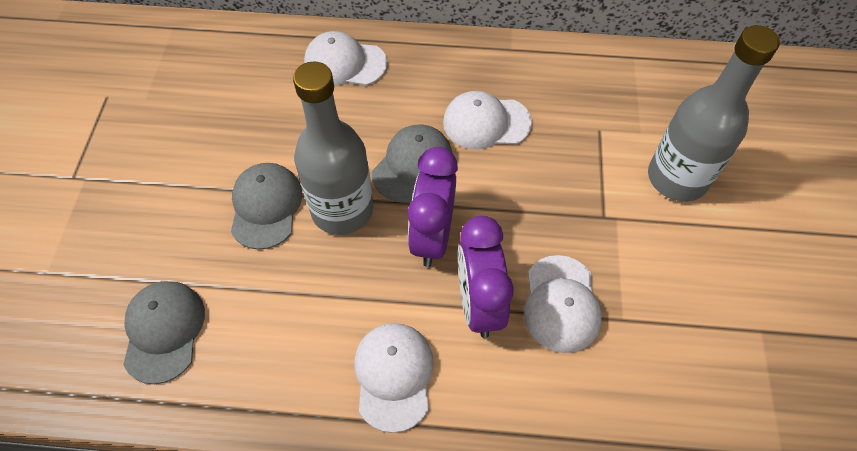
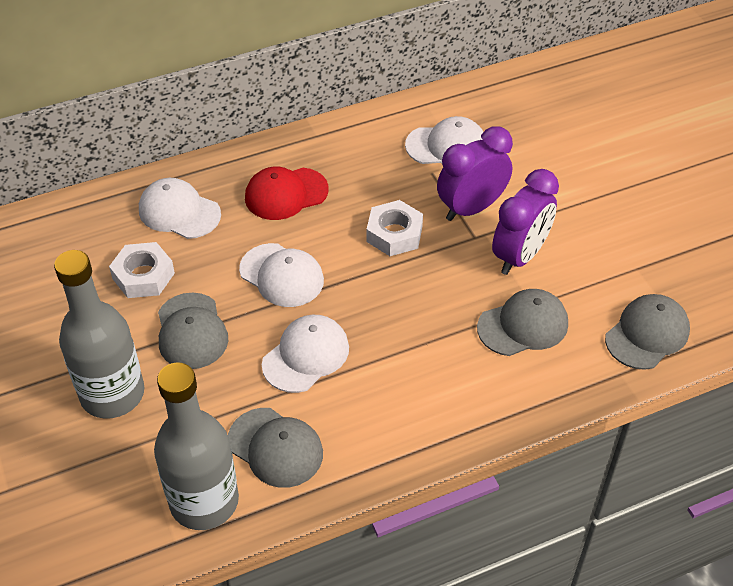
grey cap: 3 -> 4
red cap: 0 -> 1
white nut: 0 -> 2

